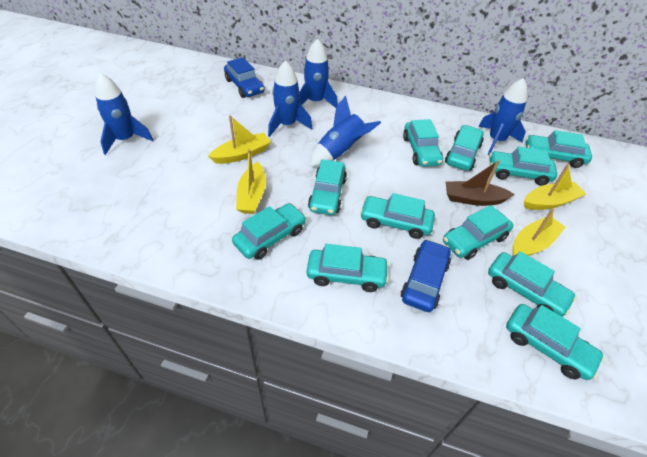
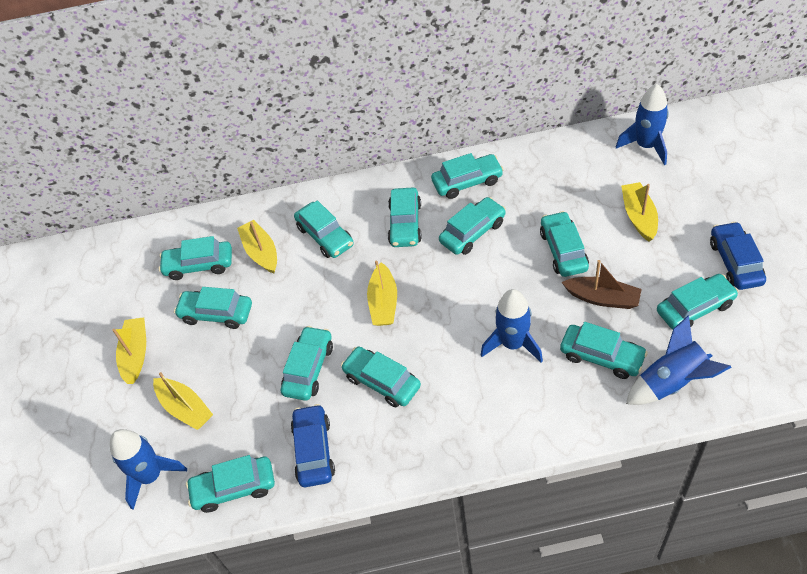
blue rocket: 5 -> 4
turquoise car: 11 -> 12
yellow boat: 4 -> 5

